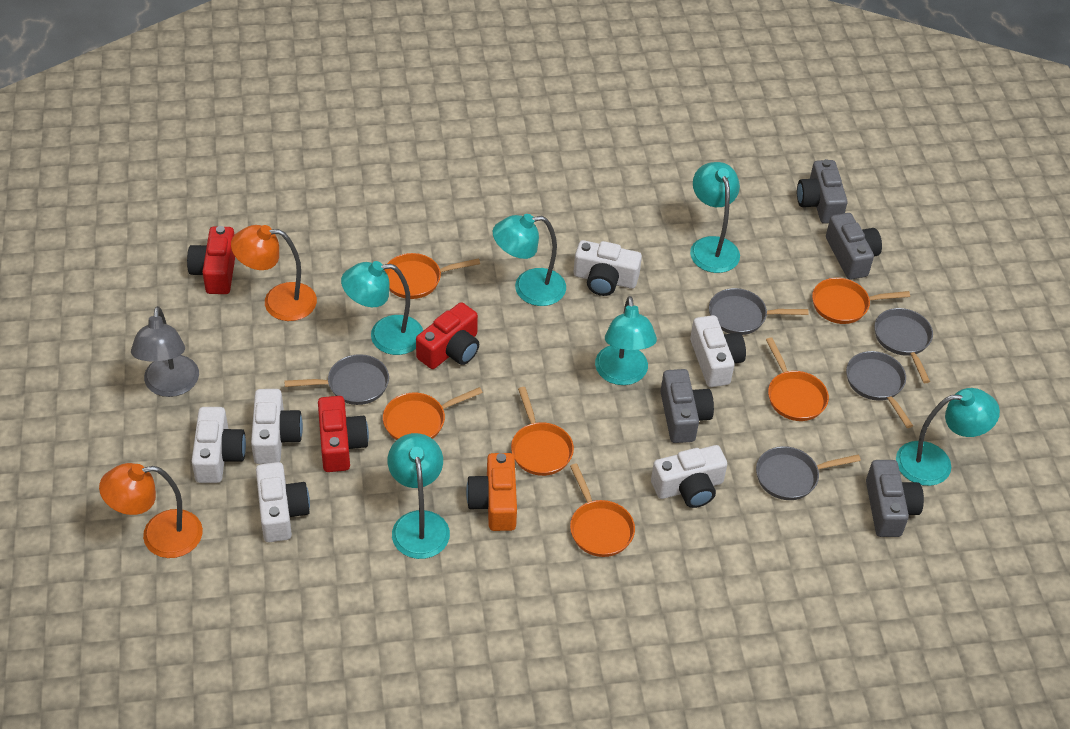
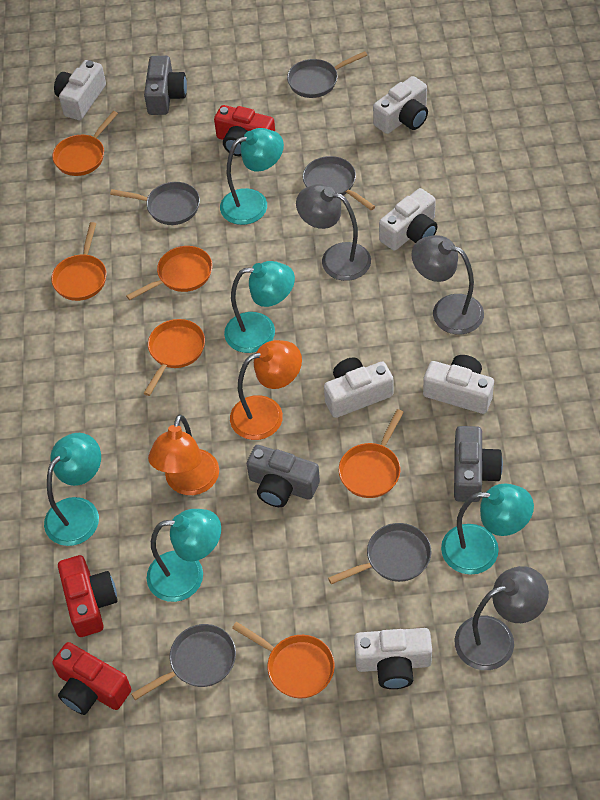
grey camera: 4 -> 3
grey lamp: 1 -> 3
orange camera: 1 -> 0
turquoise lamp: 6 -> 5

